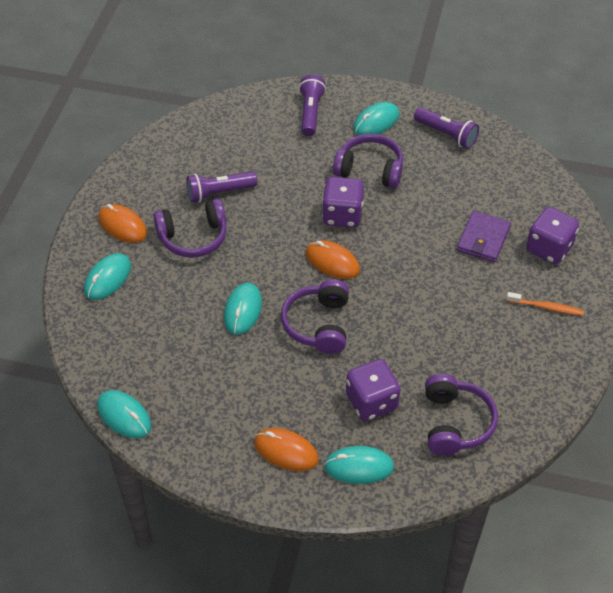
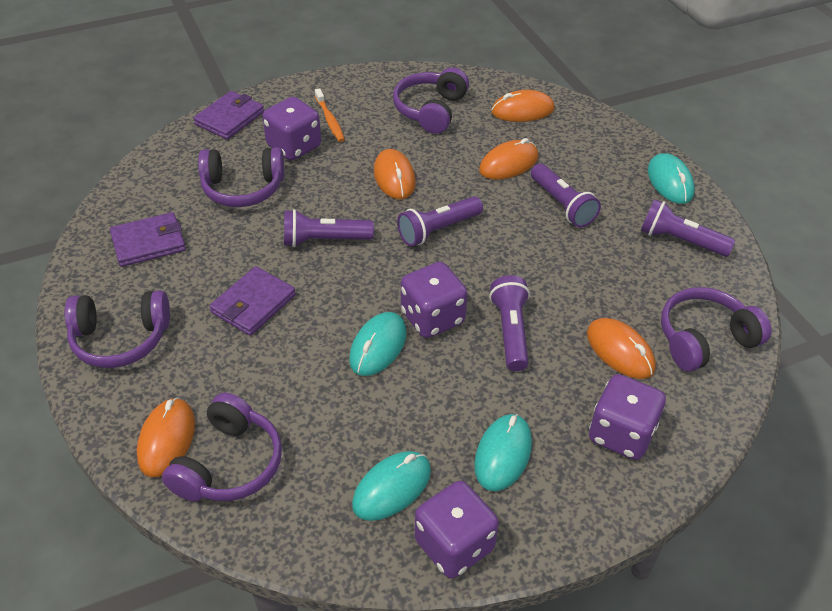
orange mouse: 3 -> 5
purple dice: 3 -> 4
purple flashlight: 3 -> 5
purple headphones: 4 -> 5
purple wallet: 1 -> 3
turquoise mouse: 5 -> 4

